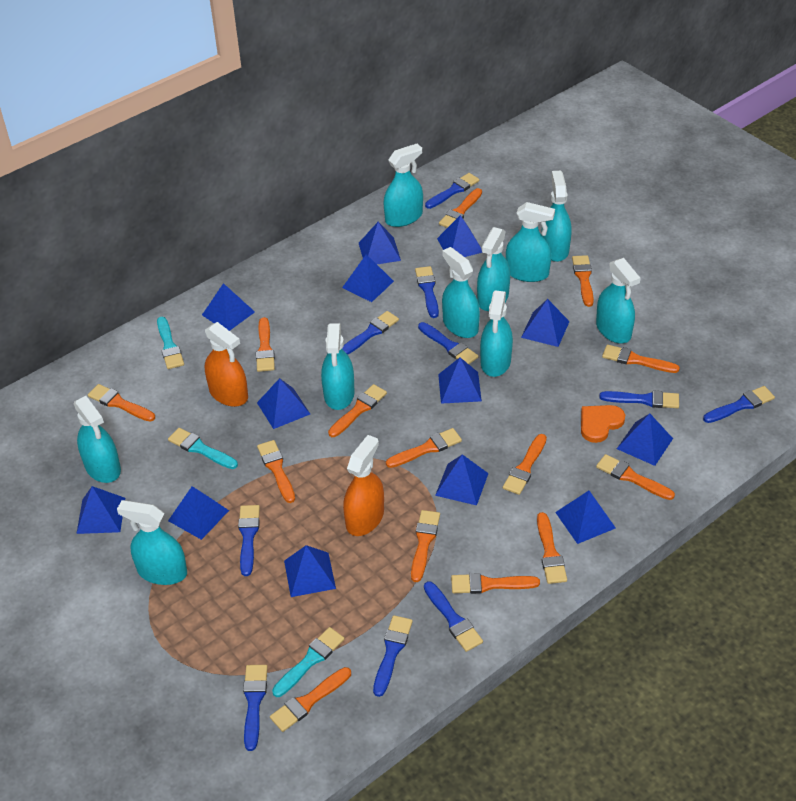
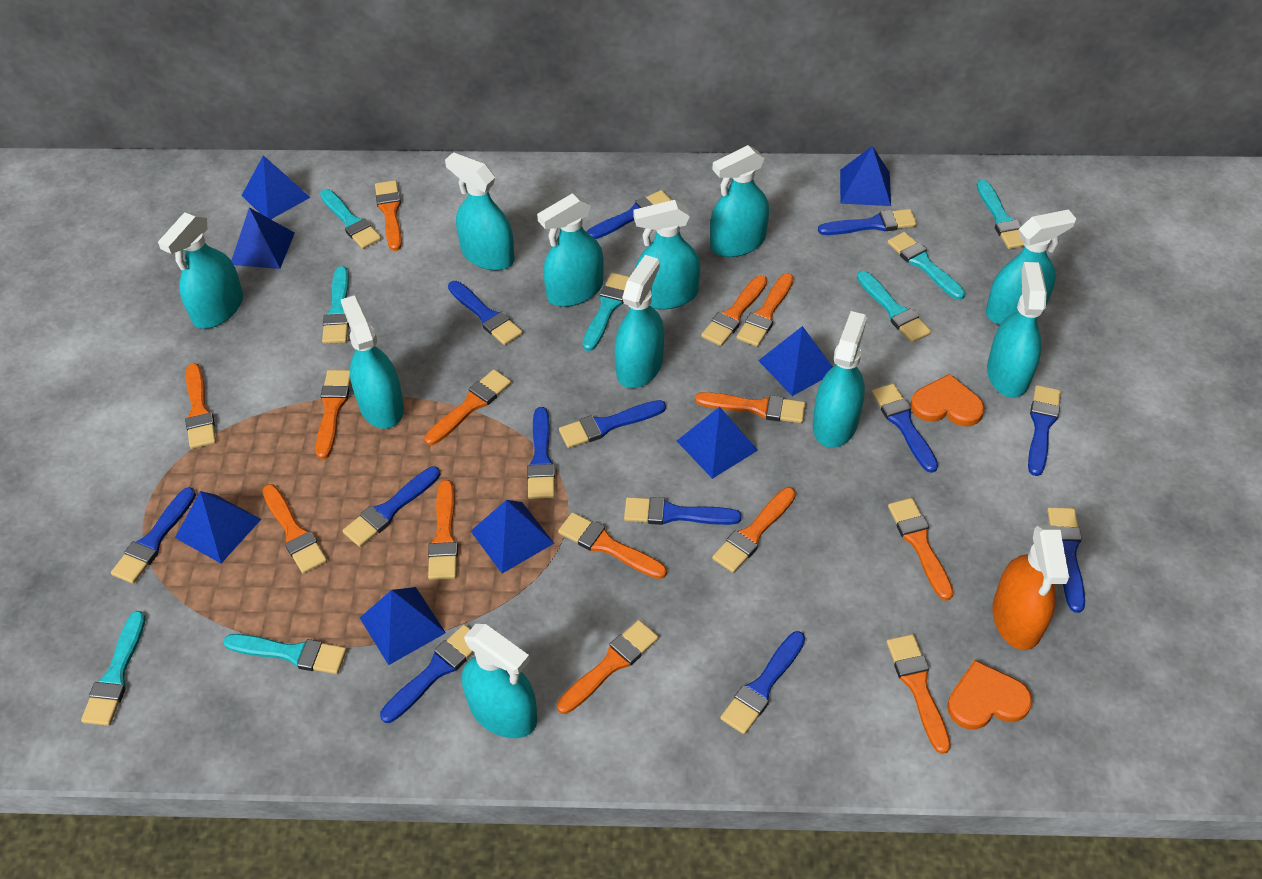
blue brush: 10 -> 13
blue pyramid: 13 -> 8
orange heart: 1 -> 2
orange spray bottle: 2 -> 1
turquoise brush: 3 -> 8
turquoise spray bottle: 10 -> 11

